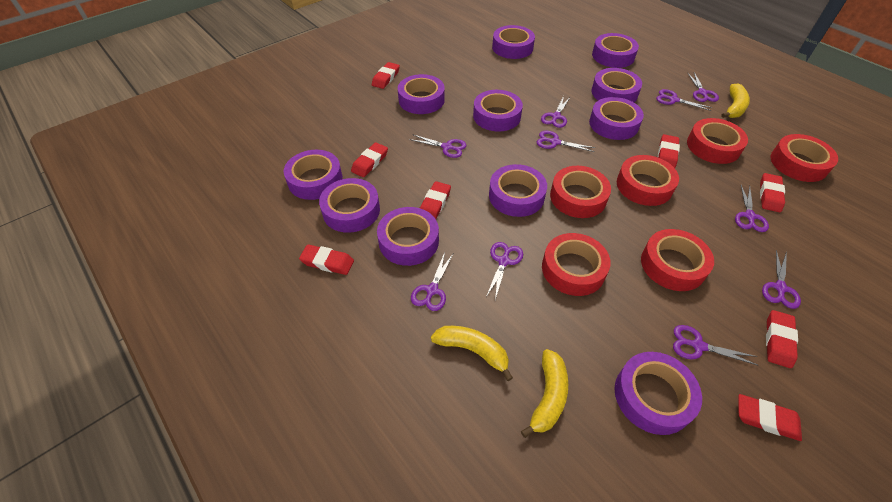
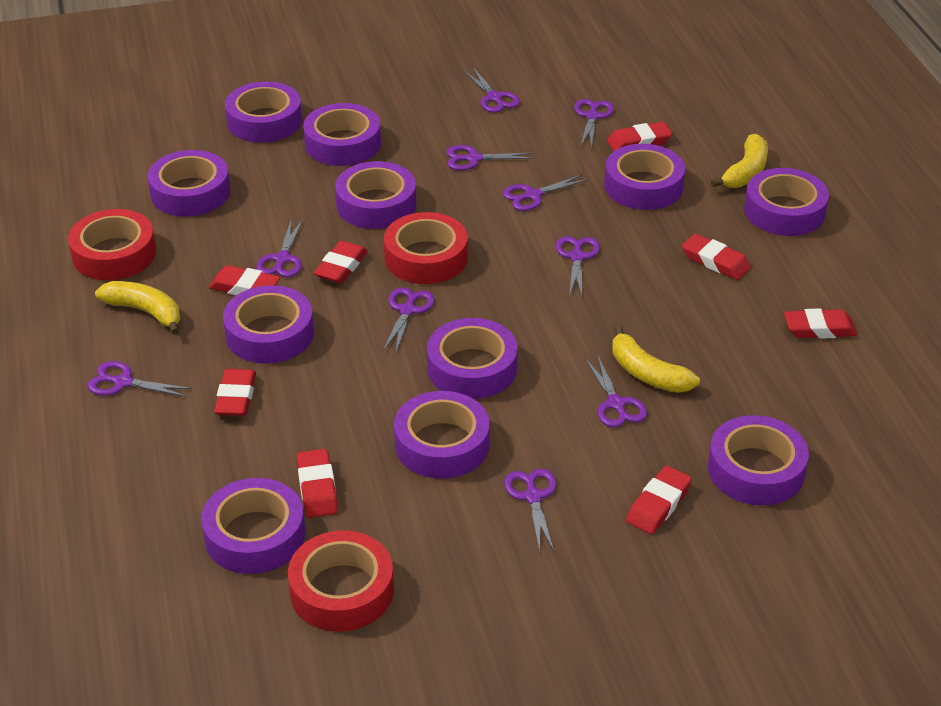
red tape: 6 -> 3

